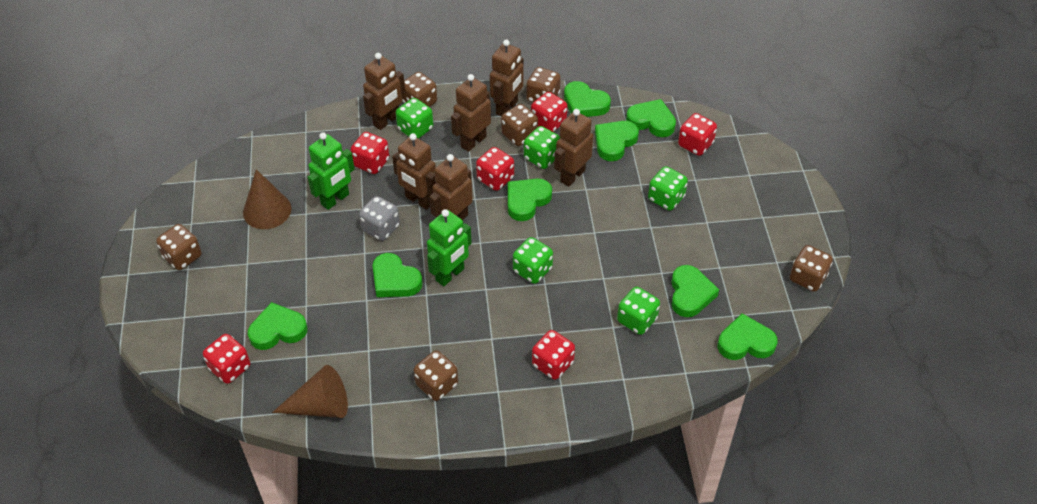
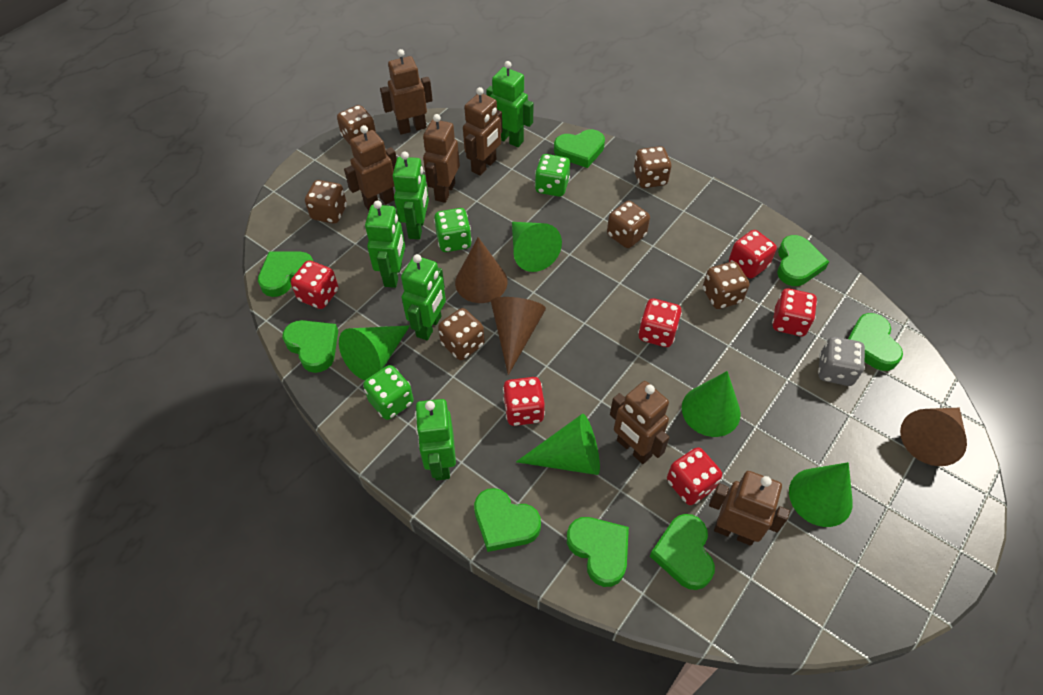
brown cone: 2 -> 3
green cone: 0 -> 5
green dice: 5 -> 3
green robot: 2 -> 5

